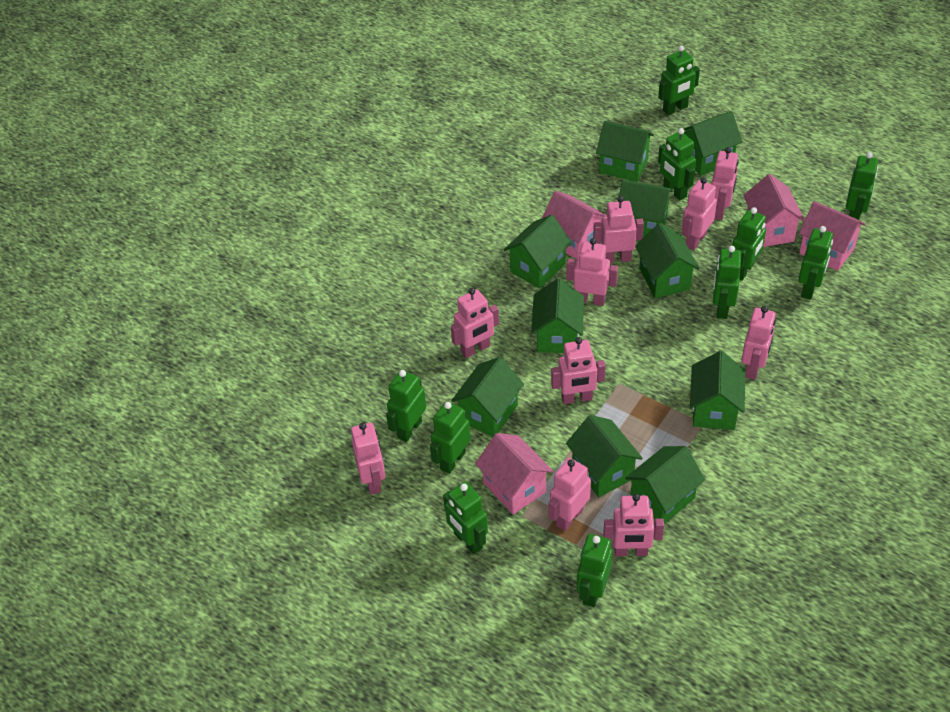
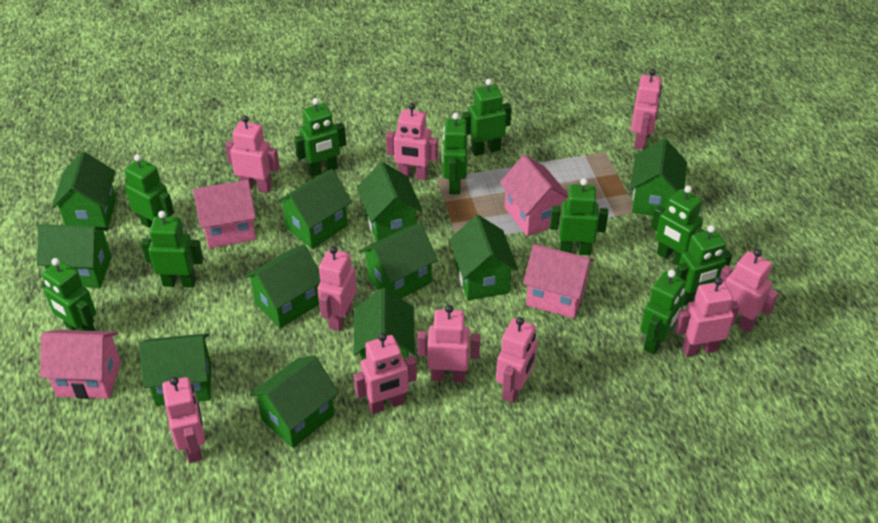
green house: 10 -> 11

